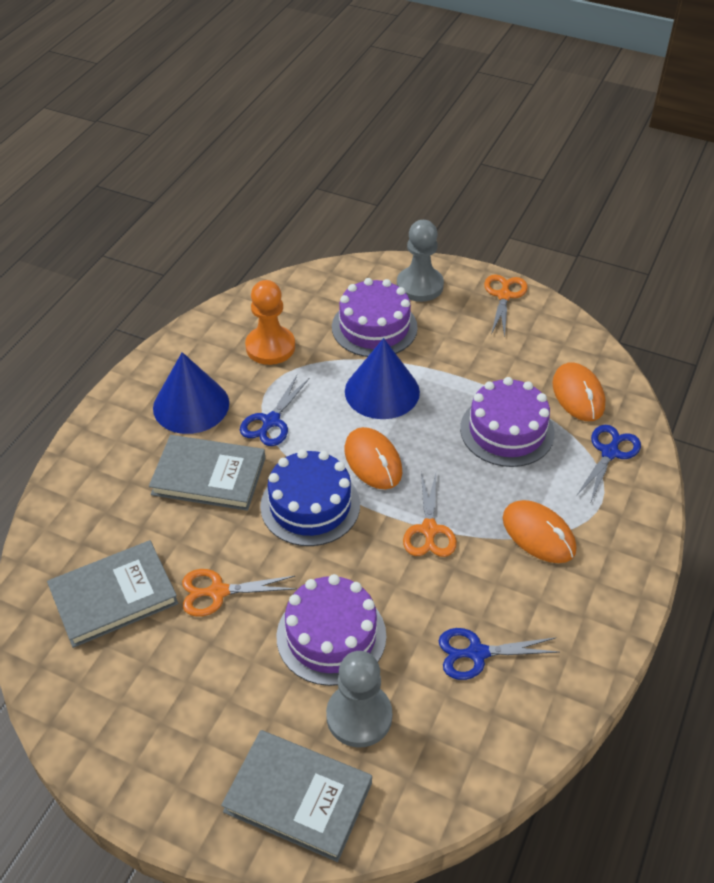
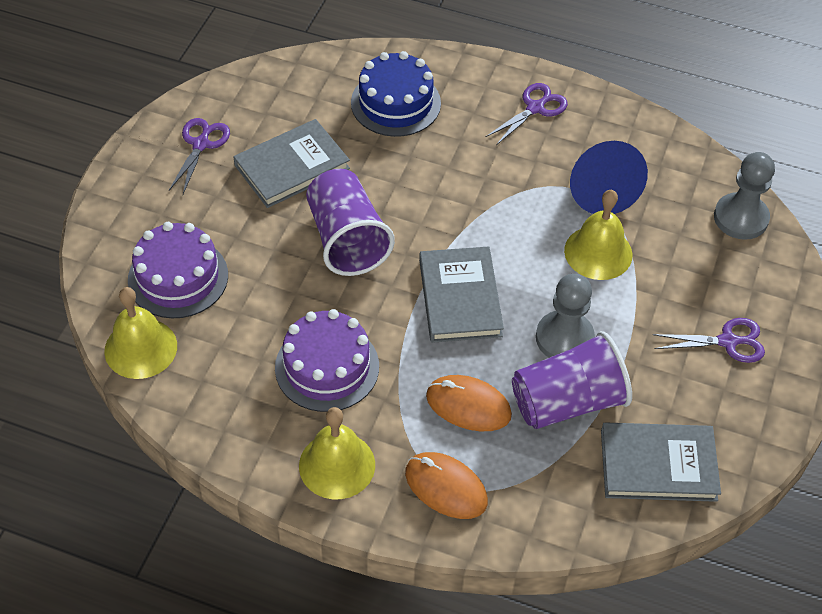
blue cone: 2 -> 1
blue scissors: 3 -> 0
orange mouse: 3 -> 2
orange pawn: 1 -> 0
orange scissors: 3 -> 0
purple cake: 3 -> 2
purple cup: 0 -> 2
purple scissors: 0 -> 3
yellow bell: 0 -> 3

